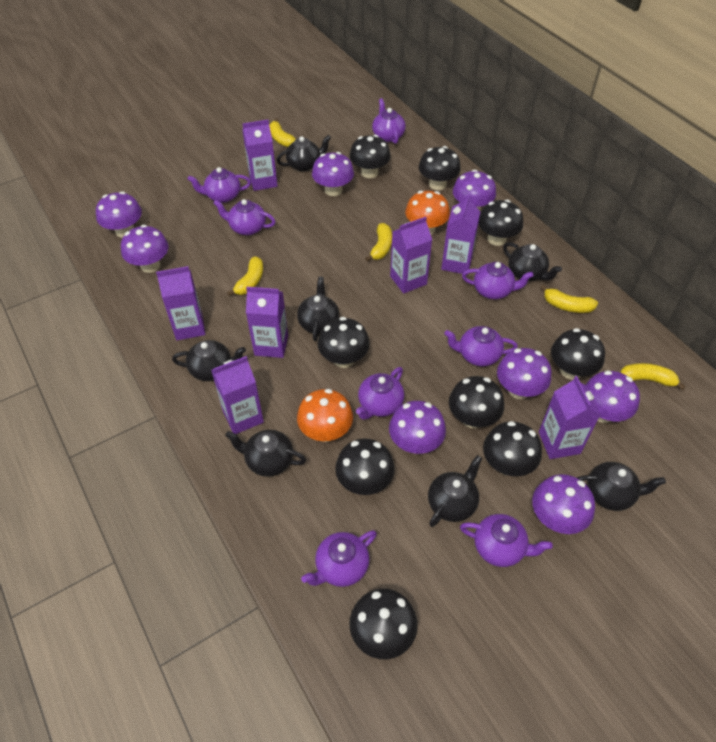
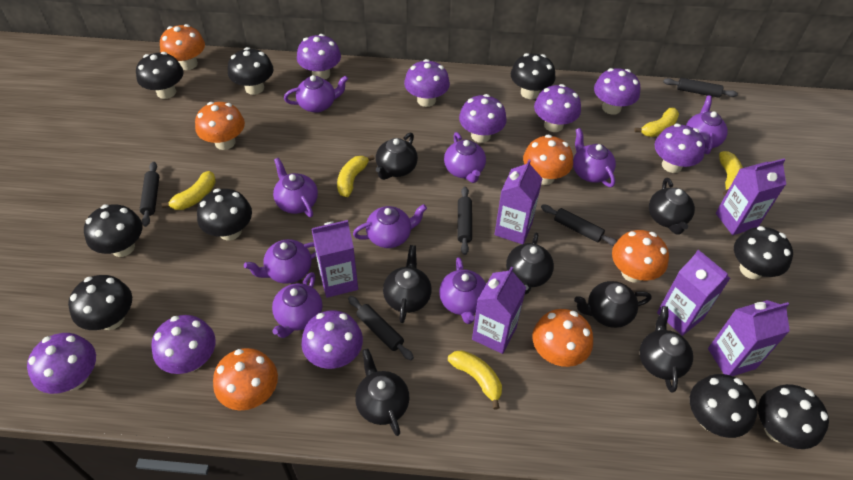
black rolling pin: 0 -> 5
orange mushroom: 2 -> 6
purple carton: 7 -> 6
purple mushroom: 8 -> 9
purple teapot: 8 -> 9

